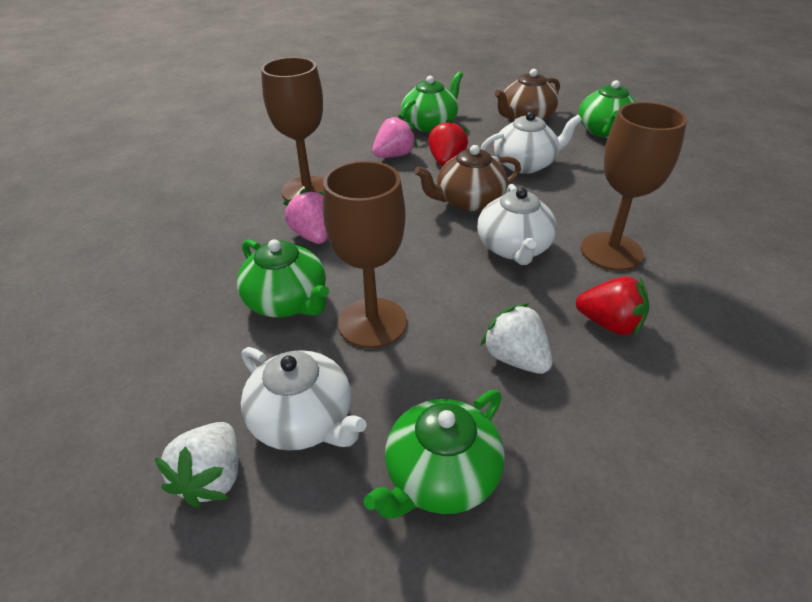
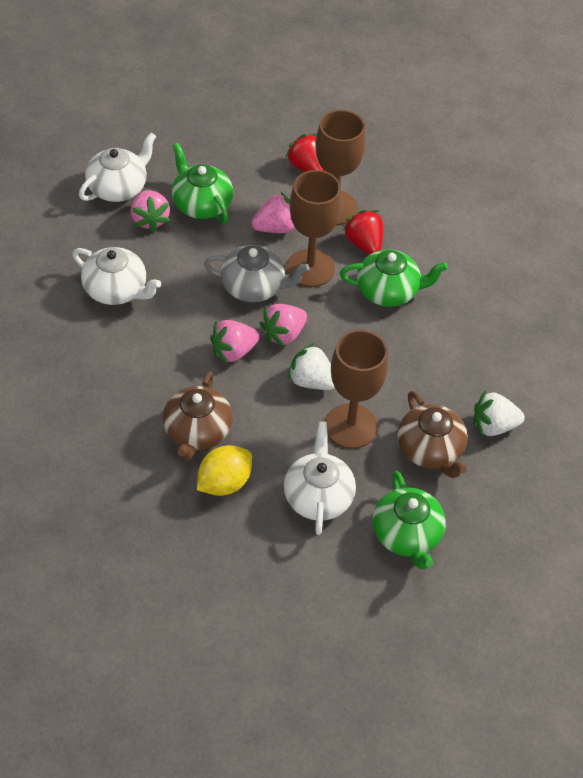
green teapot: 4 -> 3
grey teapot: 0 -> 1
pink strawberry: 2 -> 4
yellow lemon: 0 -> 1

